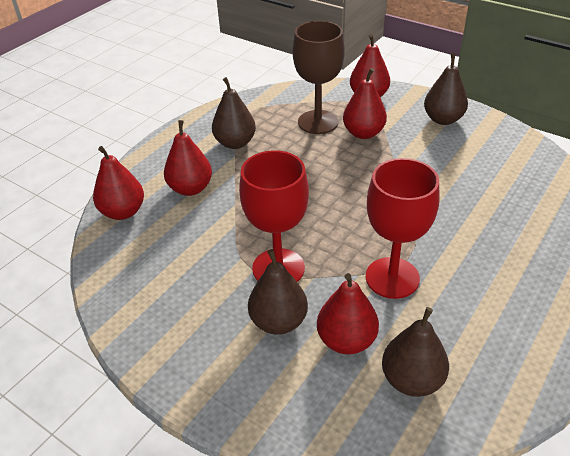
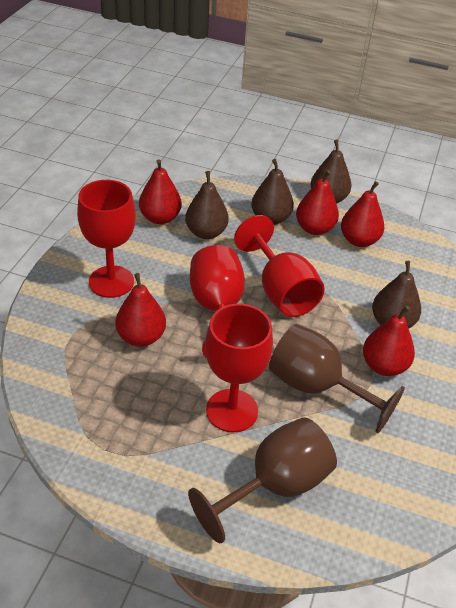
brown goblet: 1 -> 2
red goblet: 2 -> 4

